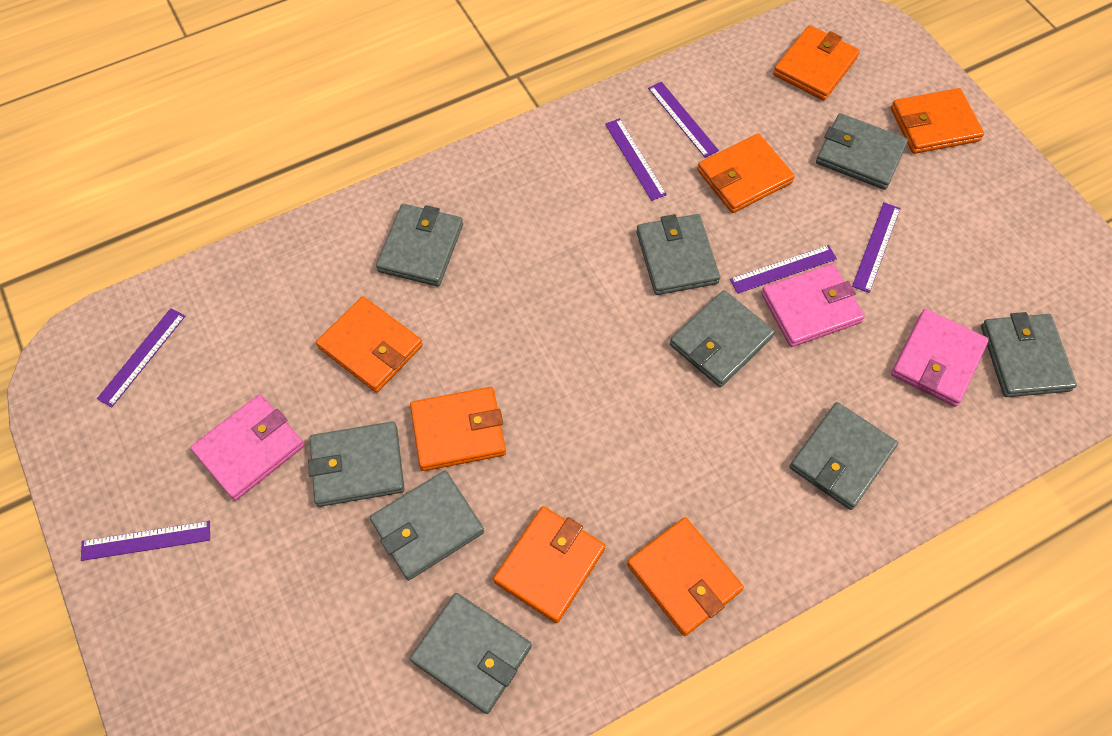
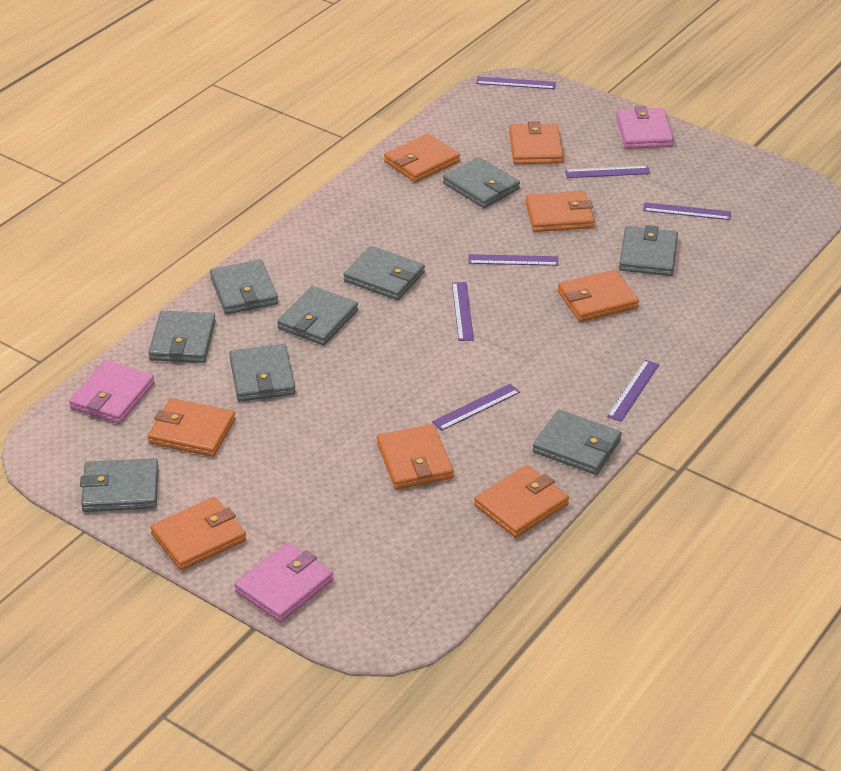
orange wallet: 7 -> 8
purple ruler: 6 -> 7

